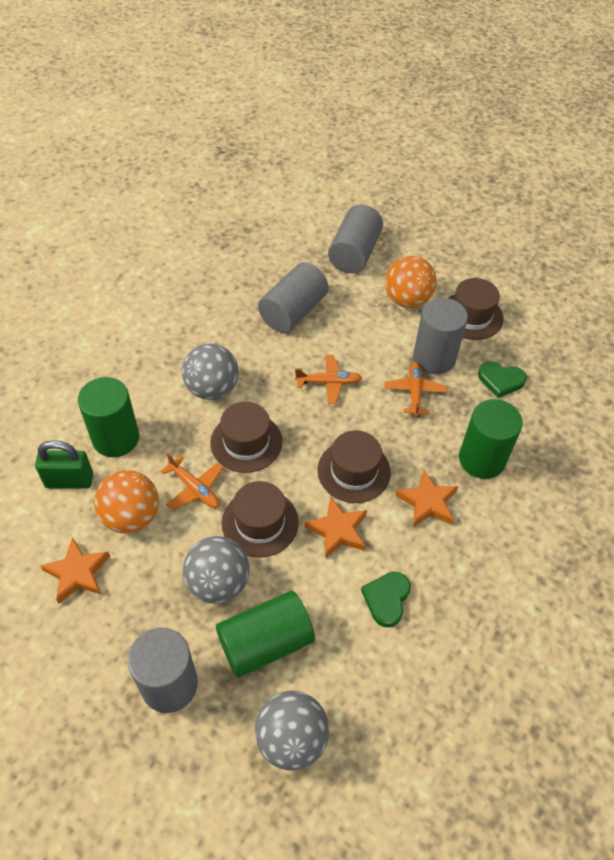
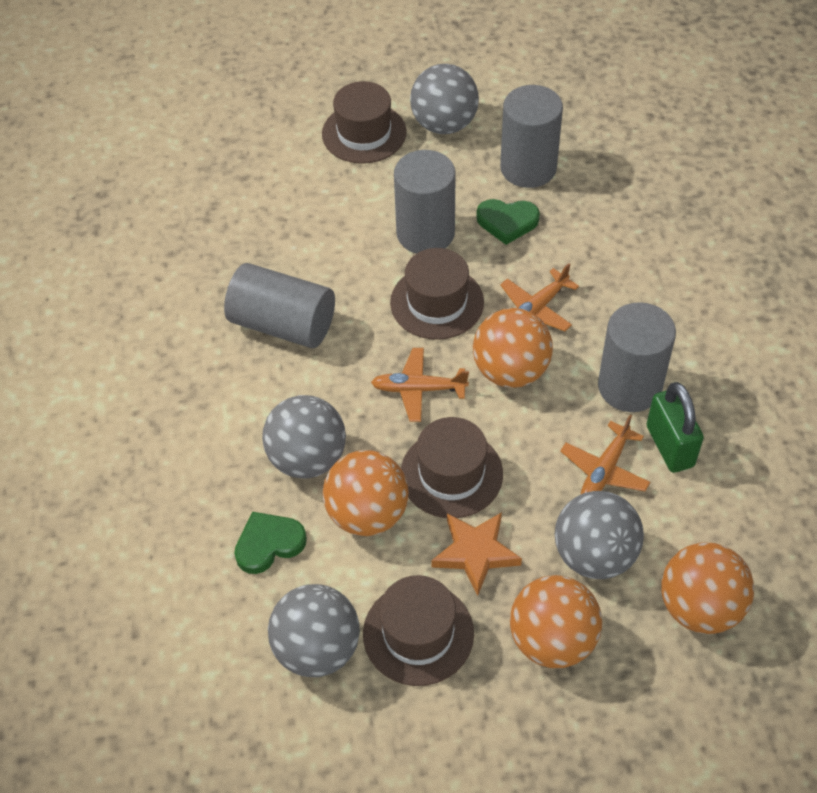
green cylinder: 3 -> 0
grey ball: 3 -> 4
orange ball: 2 -> 4
orange star: 3 -> 1

